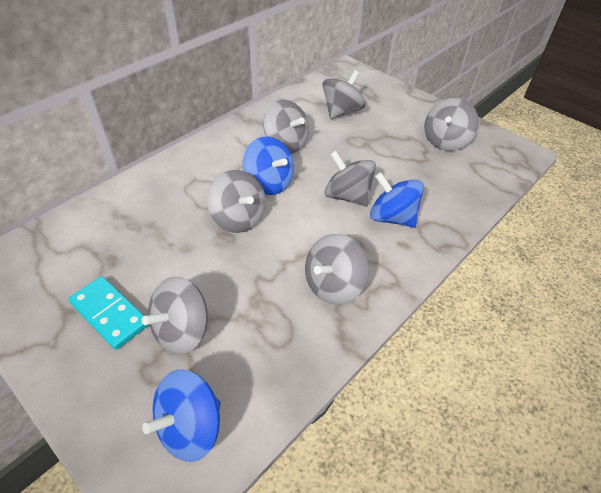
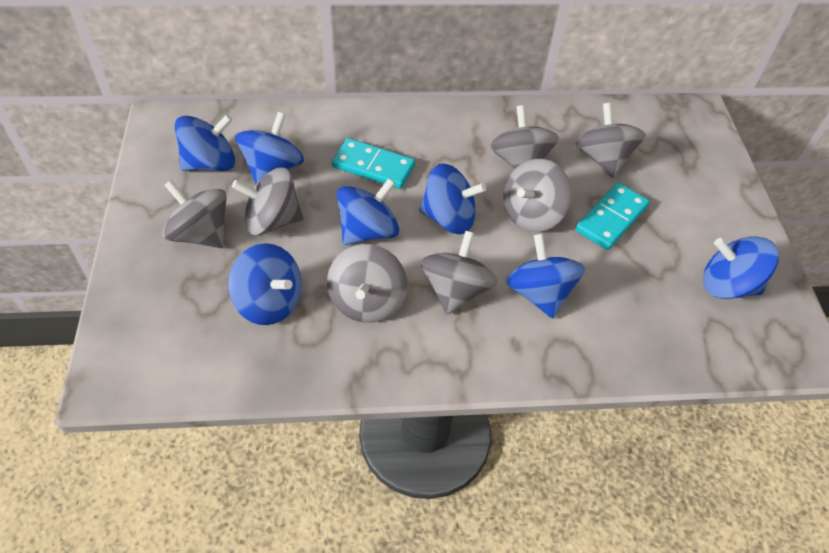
blue spinning top: 3 -> 7
turquoise domino: 1 -> 2

